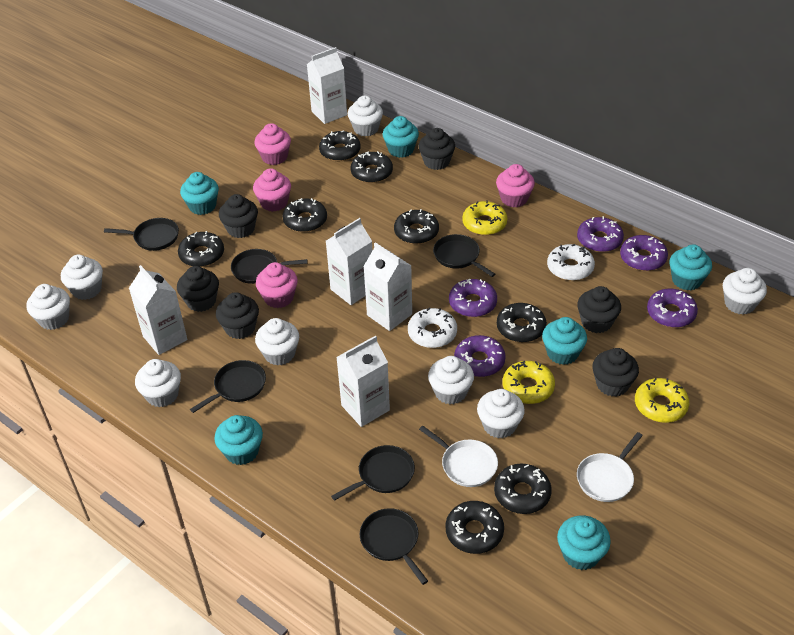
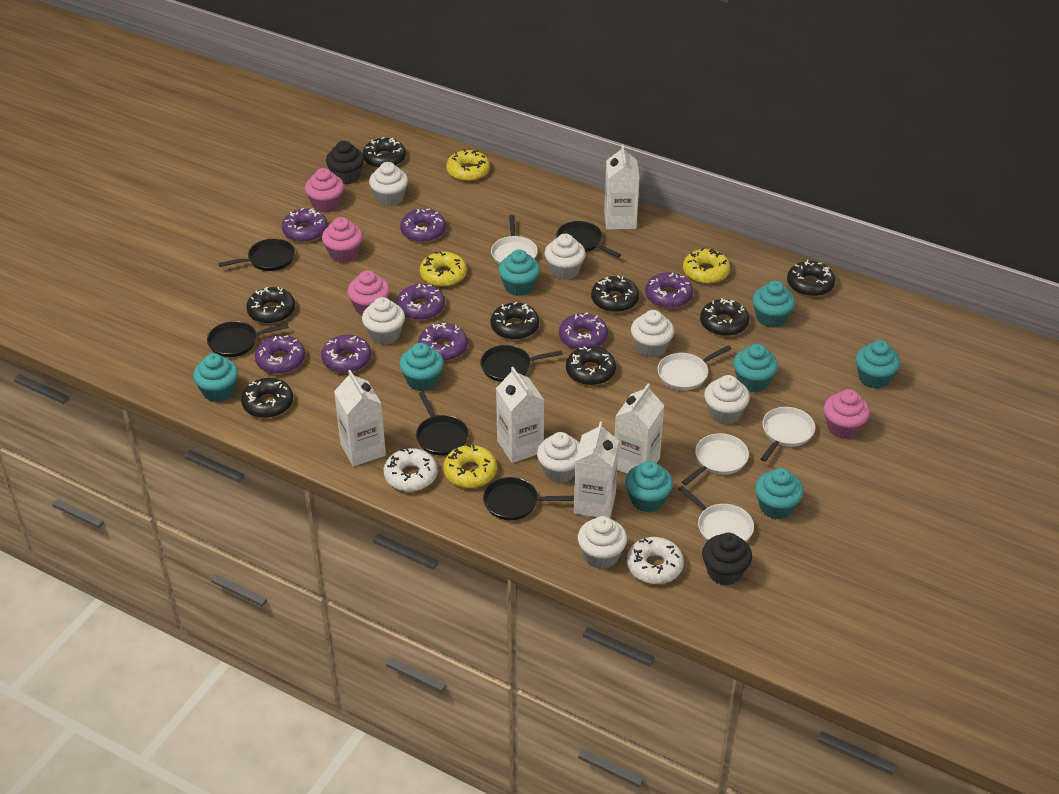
black cupcake: 6 -> 2
purple donut: 5 -> 8
turquoise cupcake: 6 -> 8
white cupcake: 8 -> 7
white pan: 2 -> 5
yellow donut: 3 -> 4

